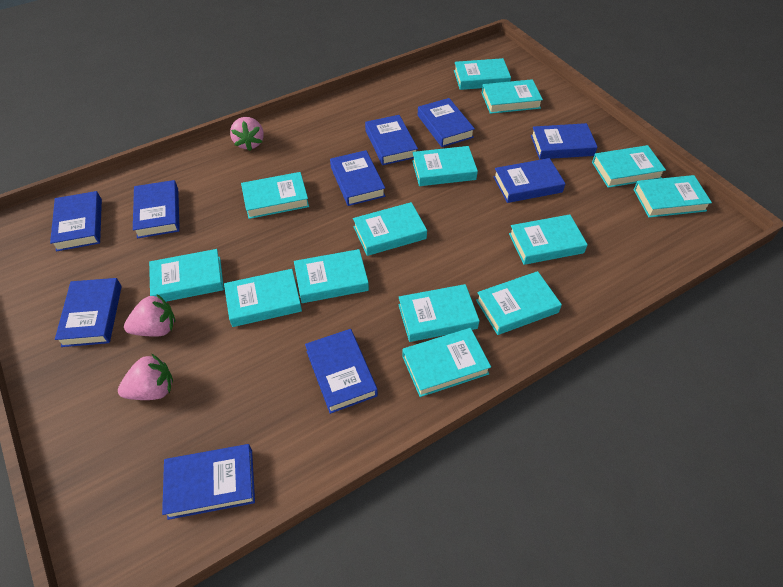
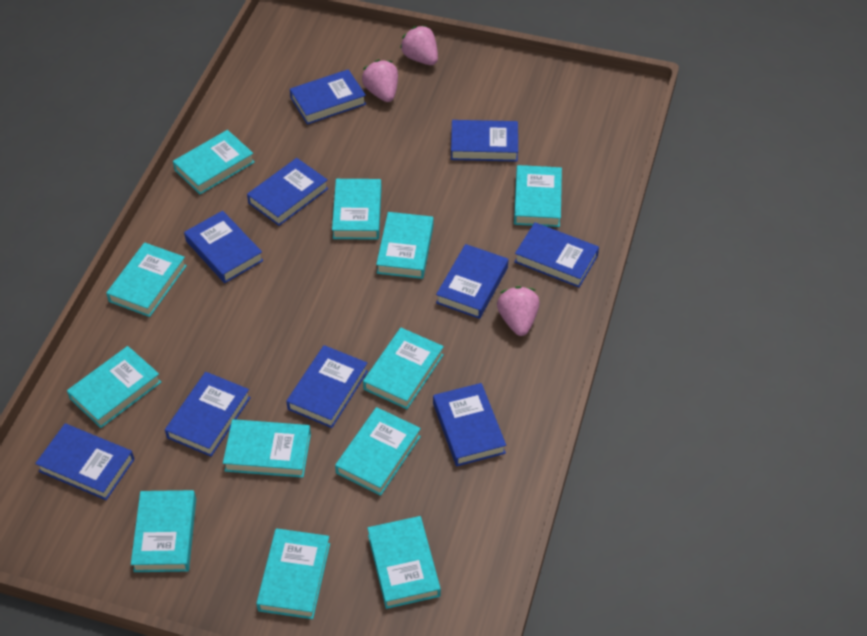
turquoise book: 14 -> 12

